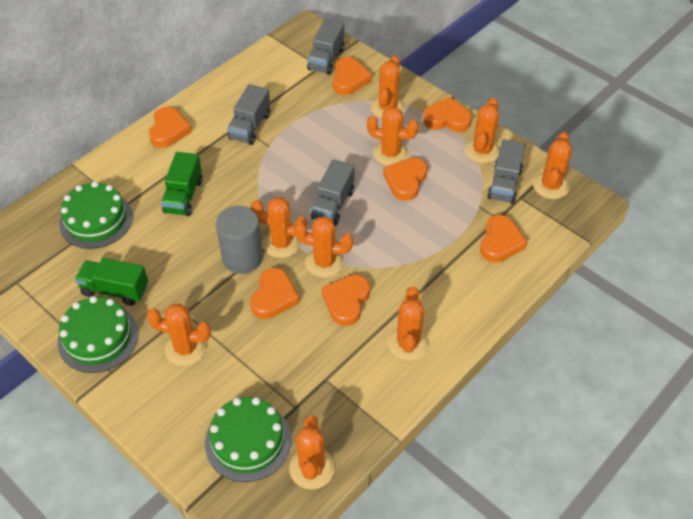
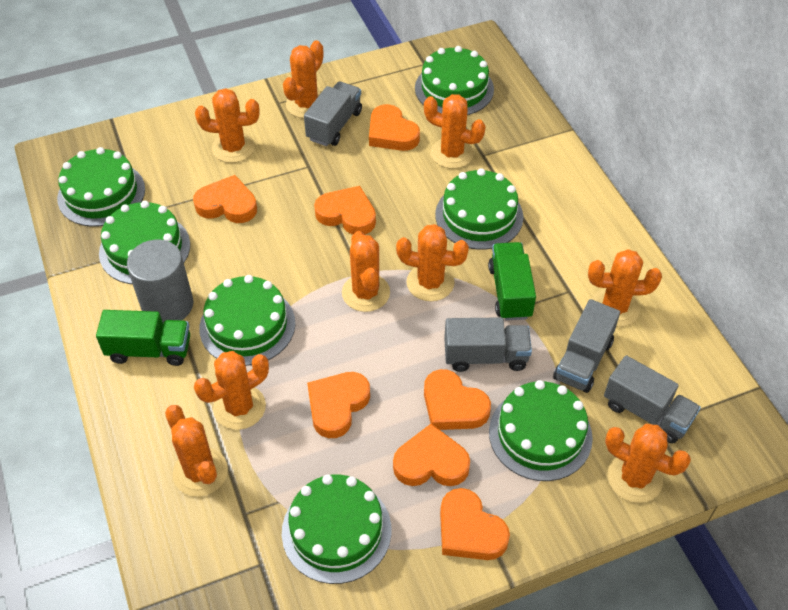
green cake: 3 -> 7

